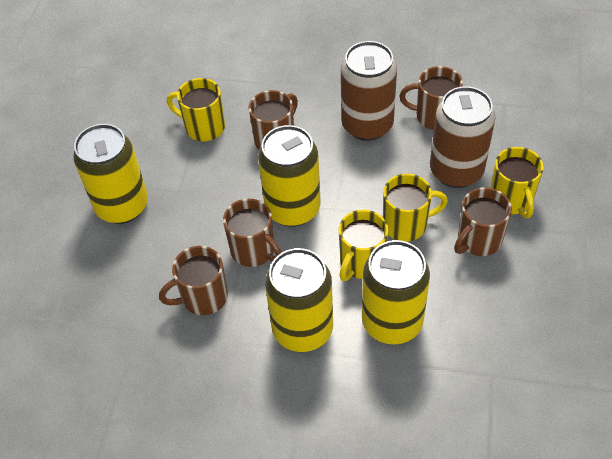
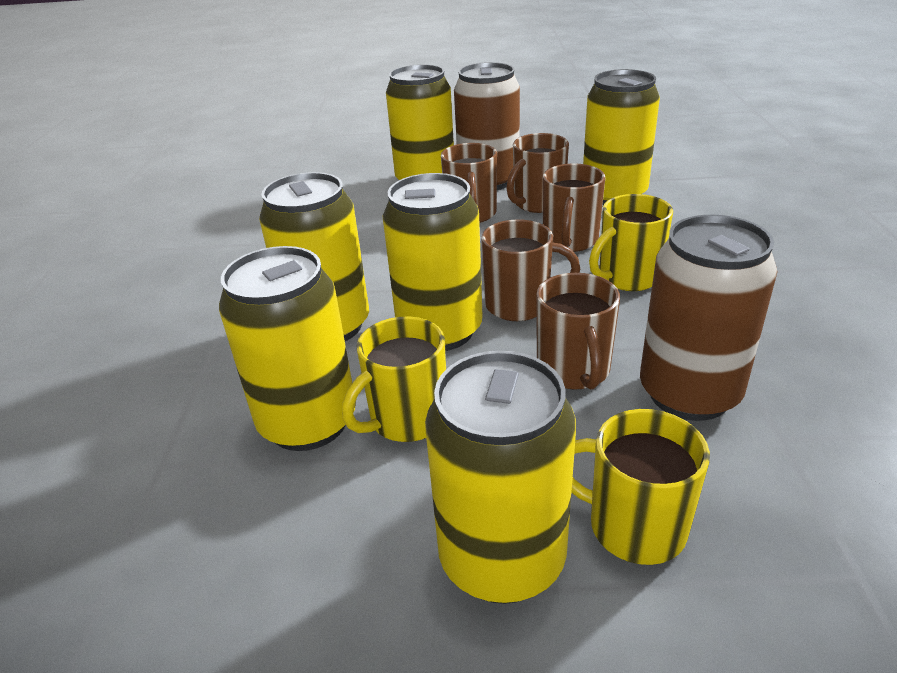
yellow can: 4 -> 6
yellow mug: 4 -> 3

